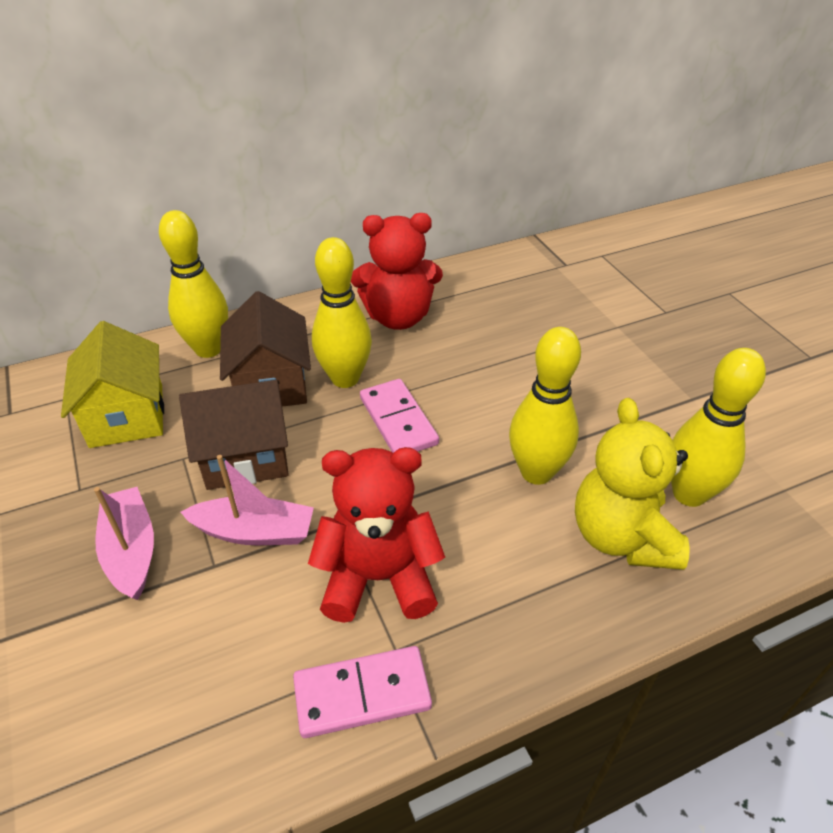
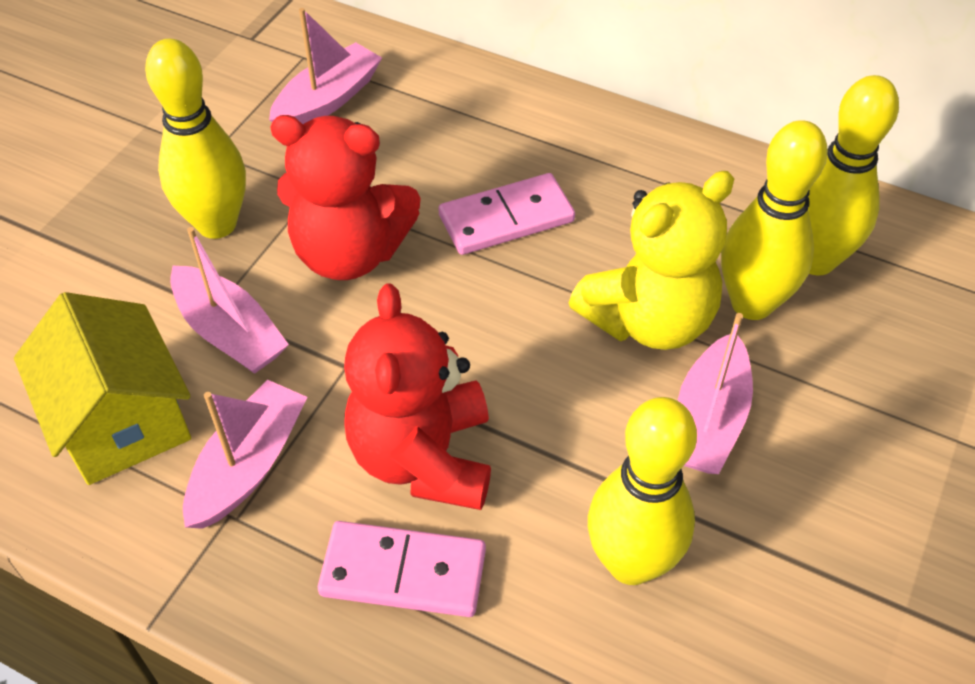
brown house: 2 -> 0
pink boat: 2 -> 4

